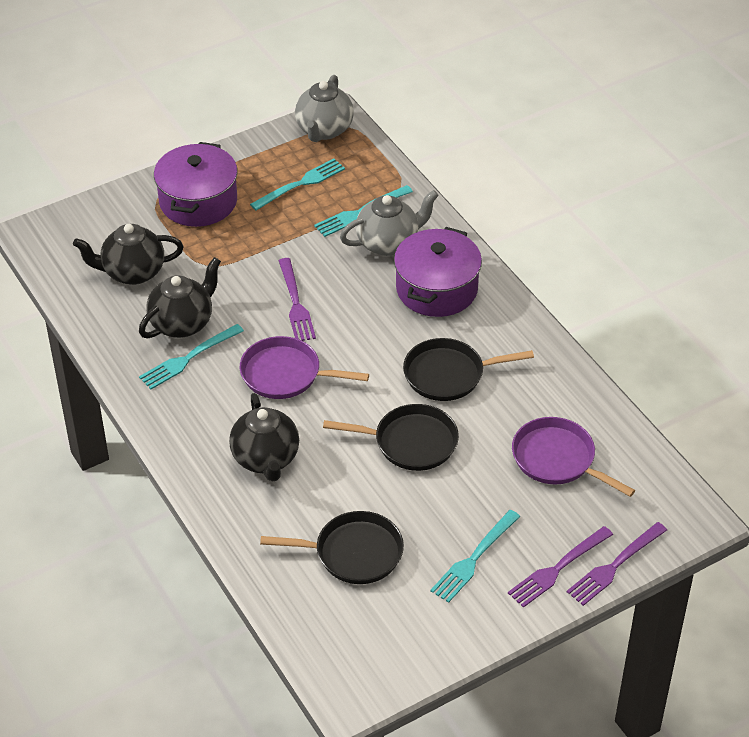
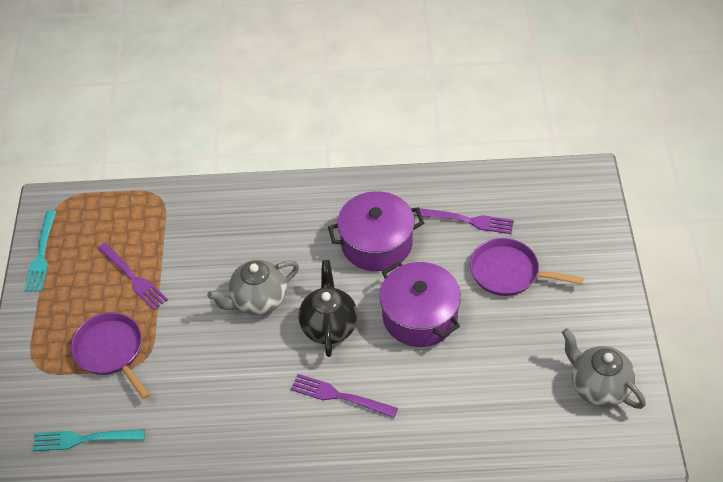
black pan: 3 -> 0
black teapot: 3 -> 1
turquoise fork: 4 -> 2

